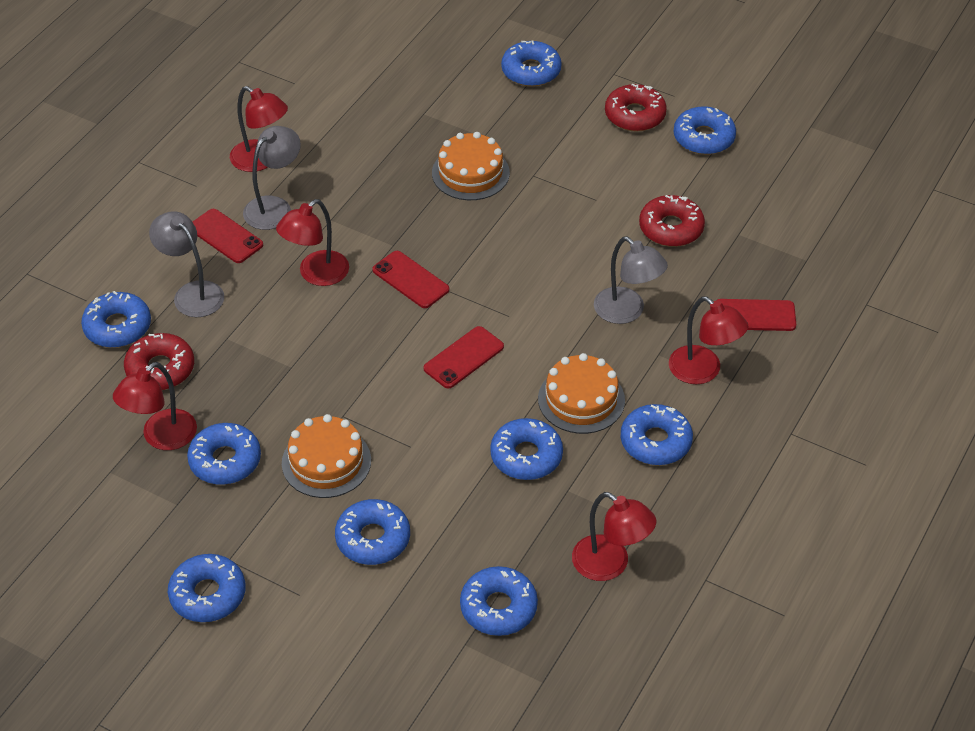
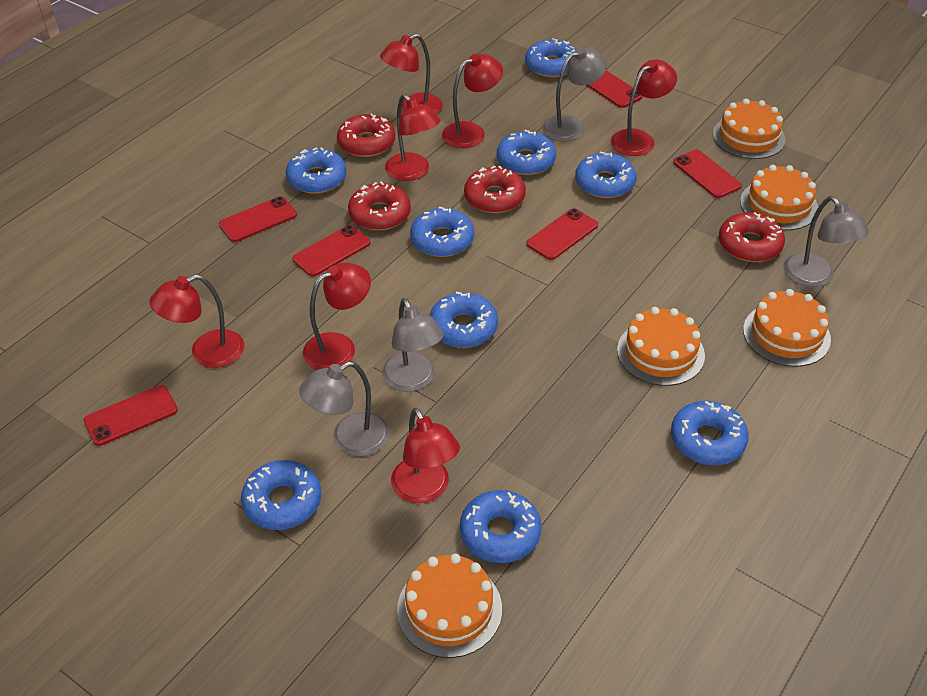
grey lamp: 3 -> 4
orange cake: 3 -> 5
red donut: 3 -> 4
red lamp: 5 -> 7
red phone: 4 -> 6

